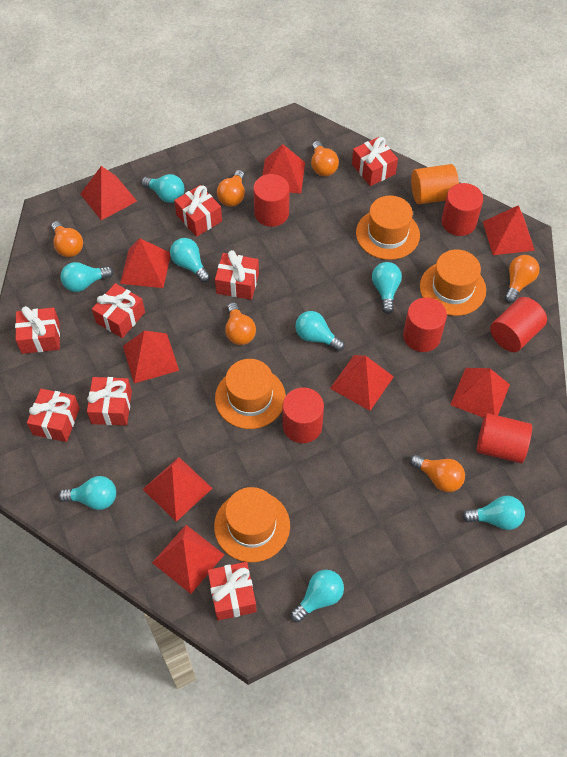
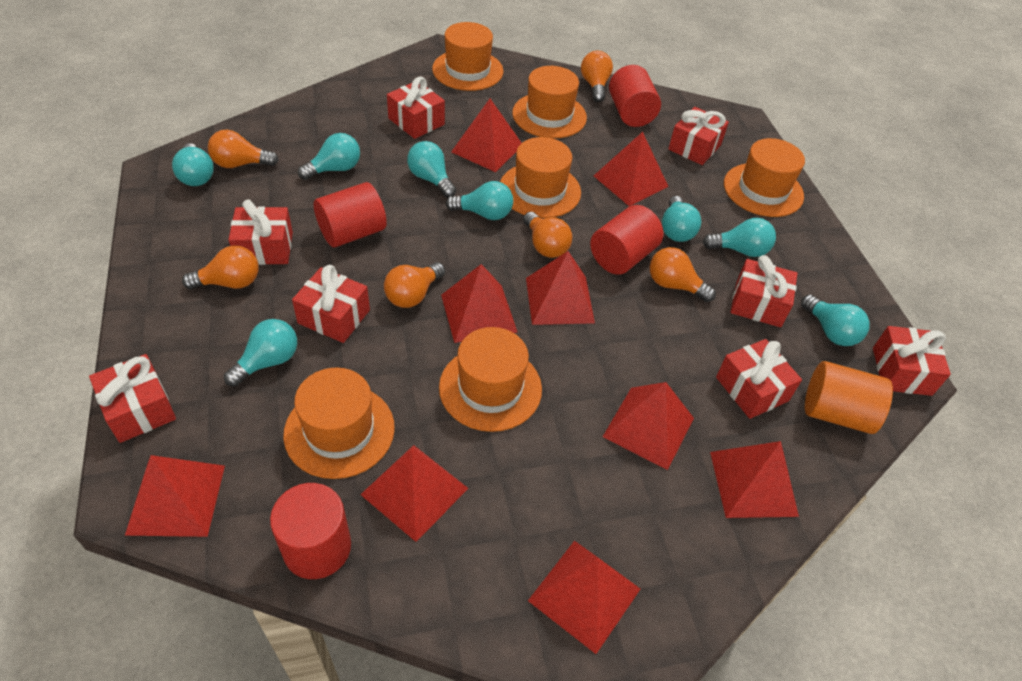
orange hat: 4 -> 6
red cylinder: 6 -> 4

